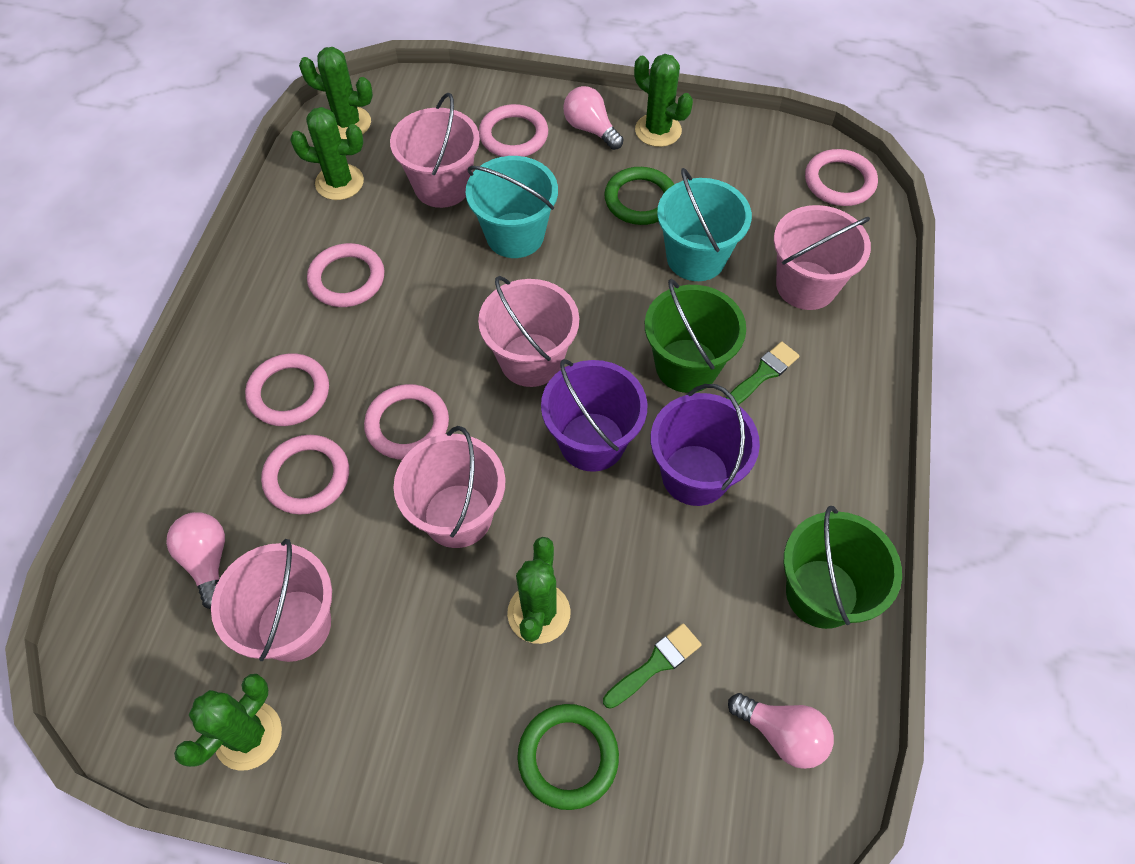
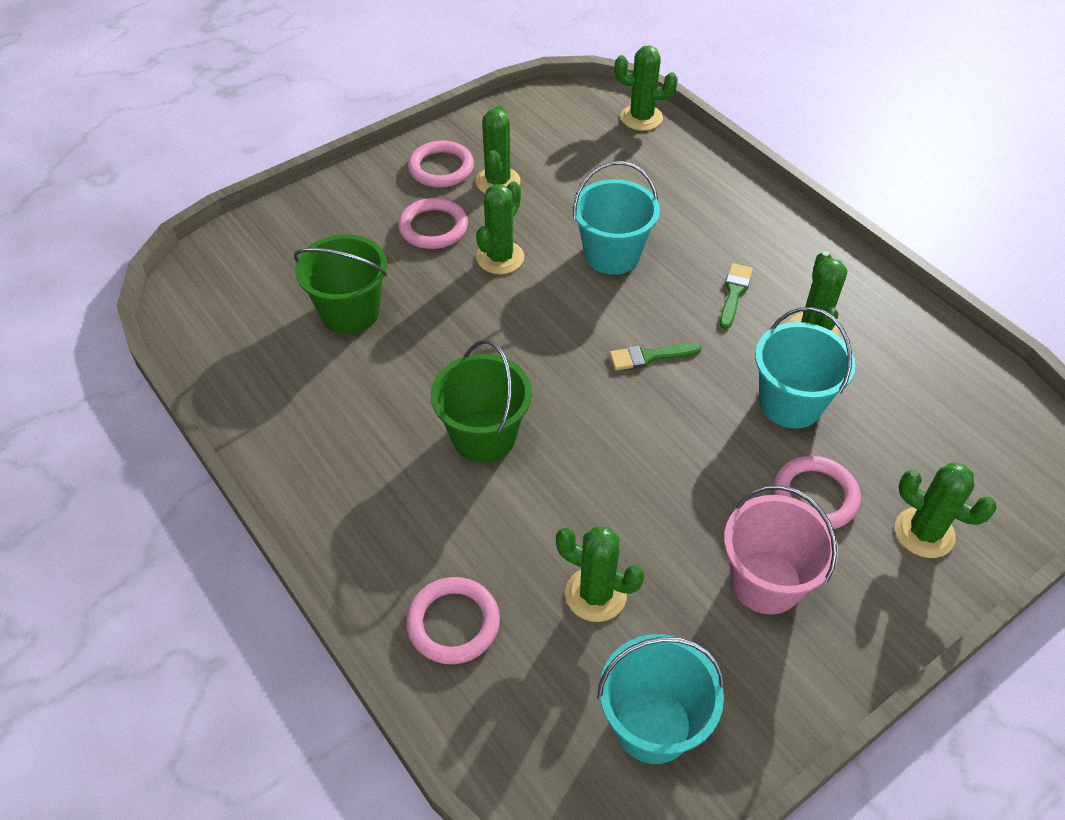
green cactus: 5 -> 6
green ring: 2 -> 0
pink bucket: 5 -> 1
pink light bulb: 3 -> 0
pink ring: 6 -> 4
purple bucket: 2 -> 0
turquoise bucket: 2 -> 3

